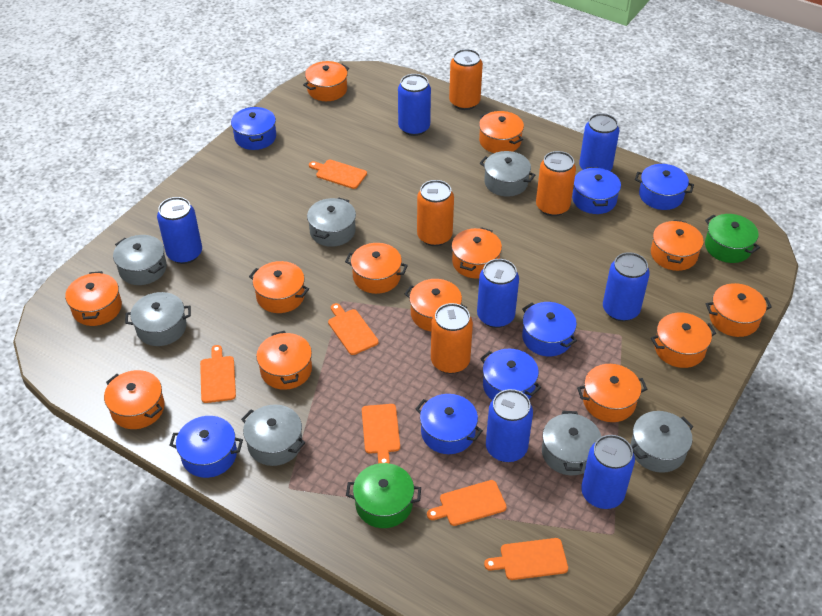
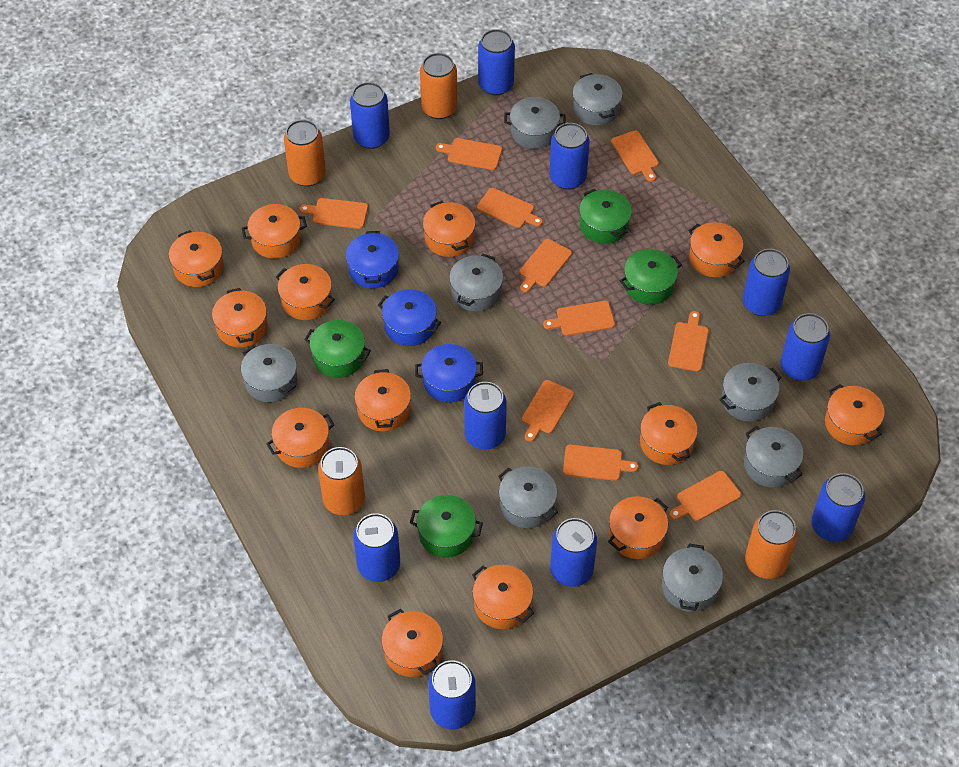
blue can: 7 -> 10
blue pot: 7 -> 3
green pot: 2 -> 4
grey pot: 7 -> 8
orange cutting board: 6 -> 10

